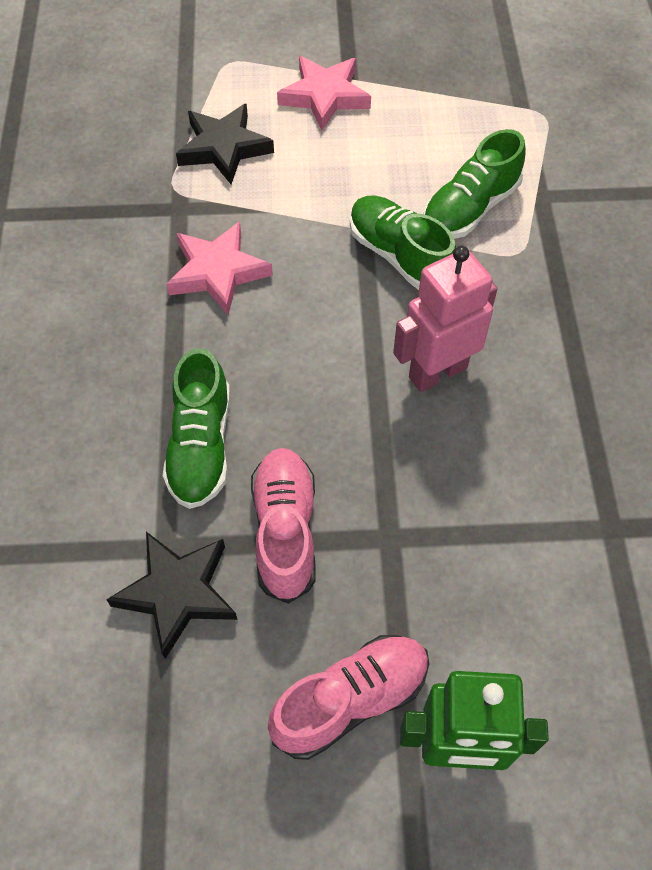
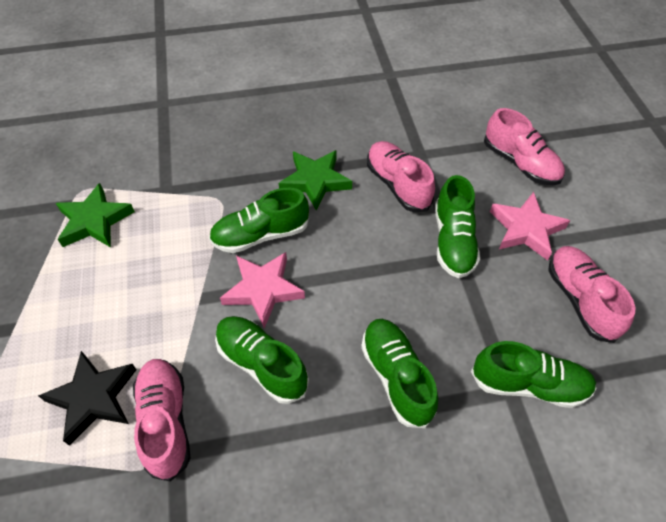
black star: 2 -> 1
green robot: 1 -> 0
green shoe: 3 -> 5
green star: 0 -> 2
pink robot: 1 -> 0
pink shoe: 2 -> 4

